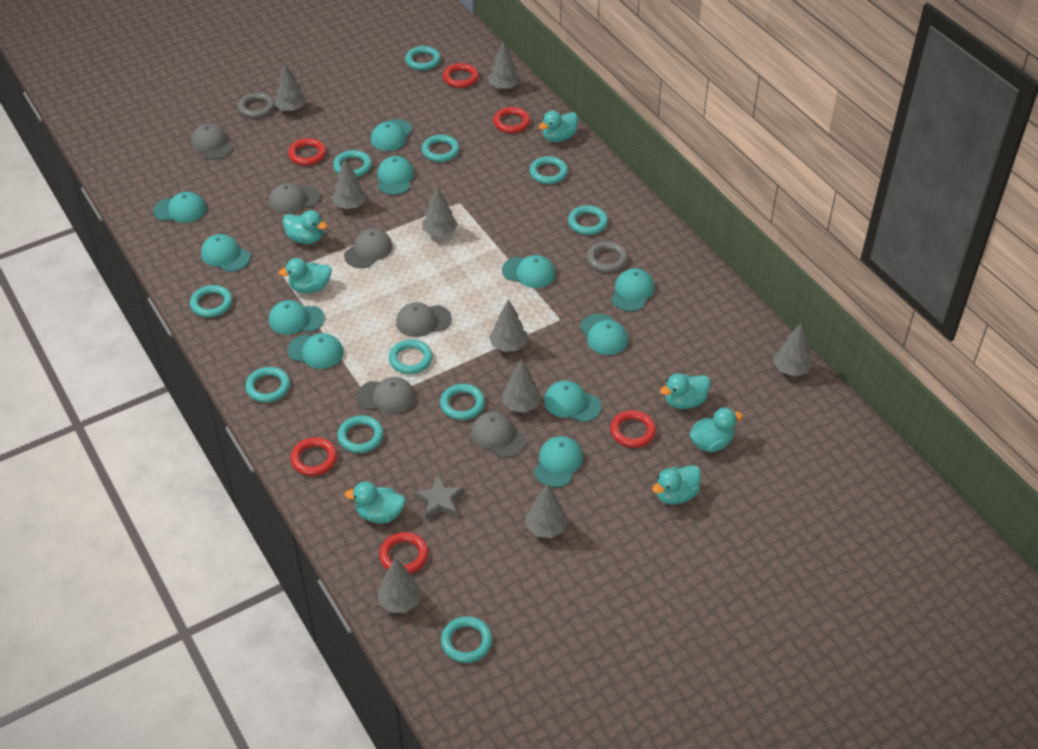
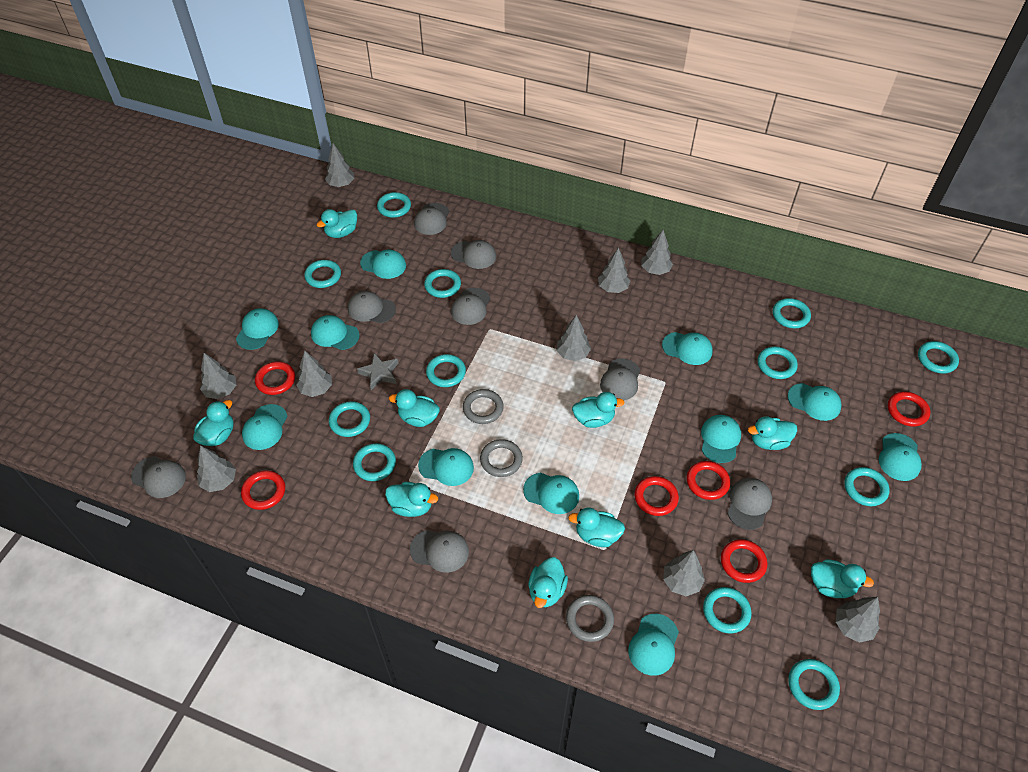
grey cap: 6 -> 8
grey ring: 2 -> 3
turquoise duck: 7 -> 9
turquoise ring: 11 -> 12

